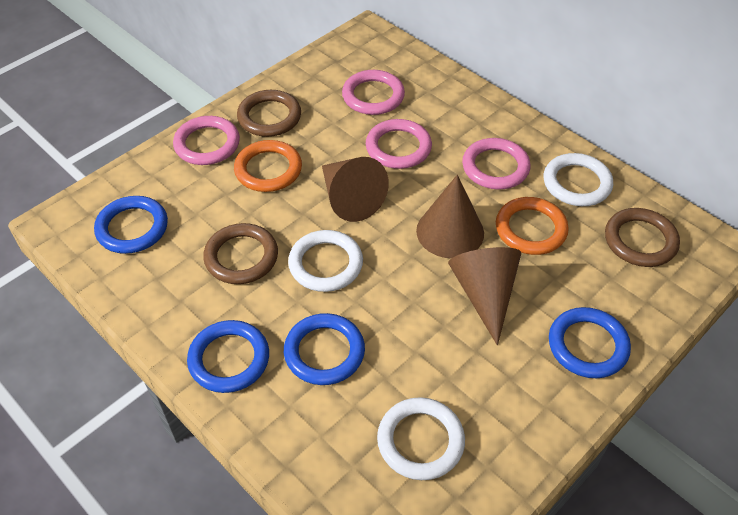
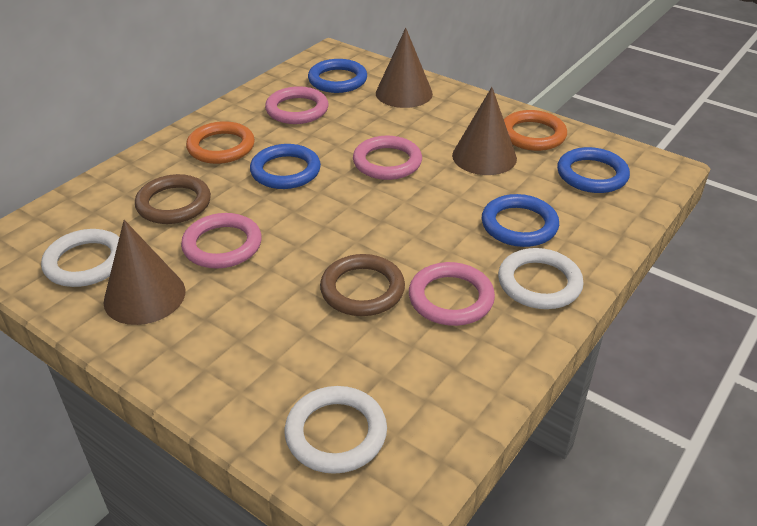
brown ring: 3 -> 2

